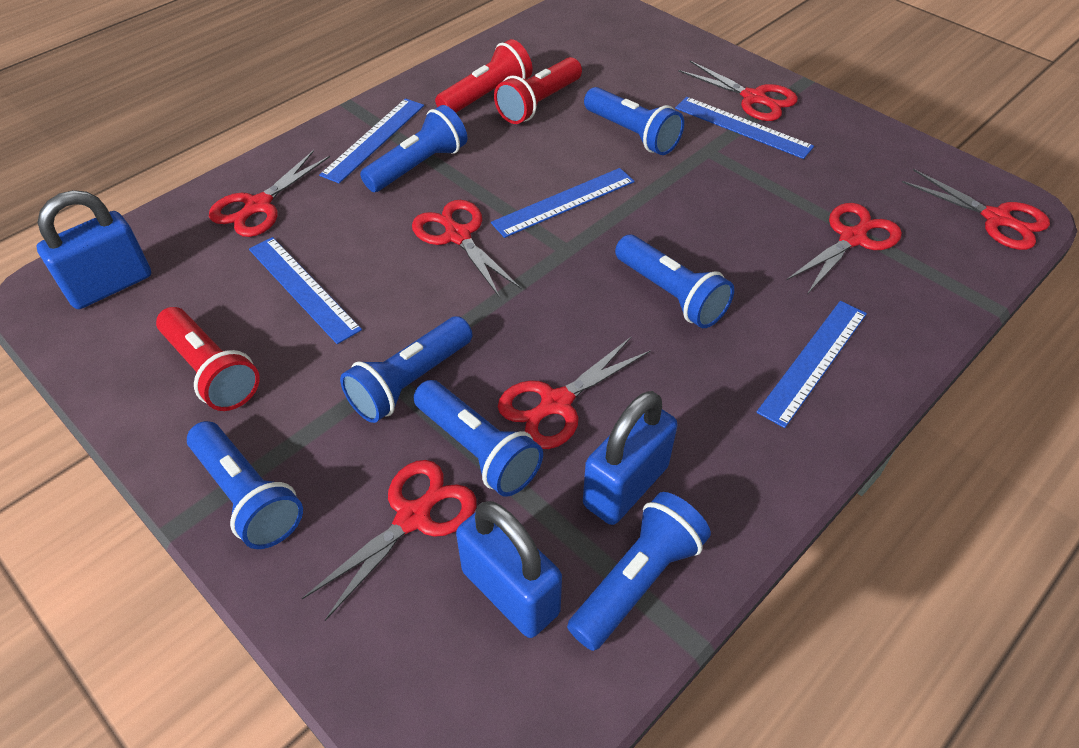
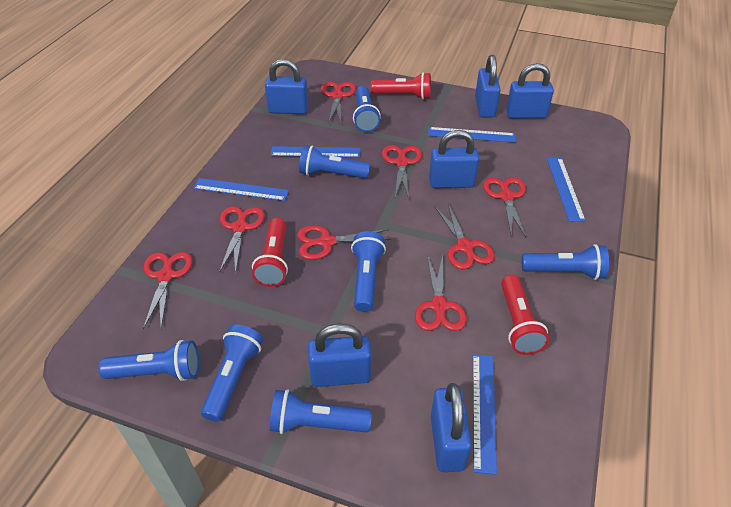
blue padlock: 3 -> 6
red scissors: 7 -> 8

